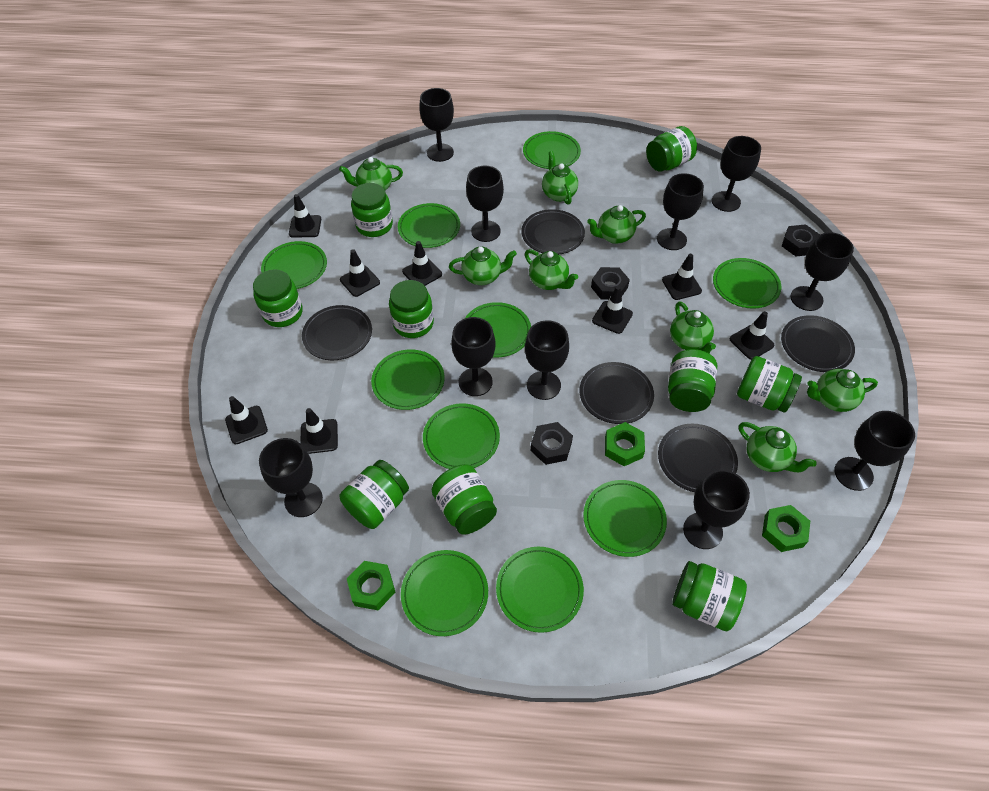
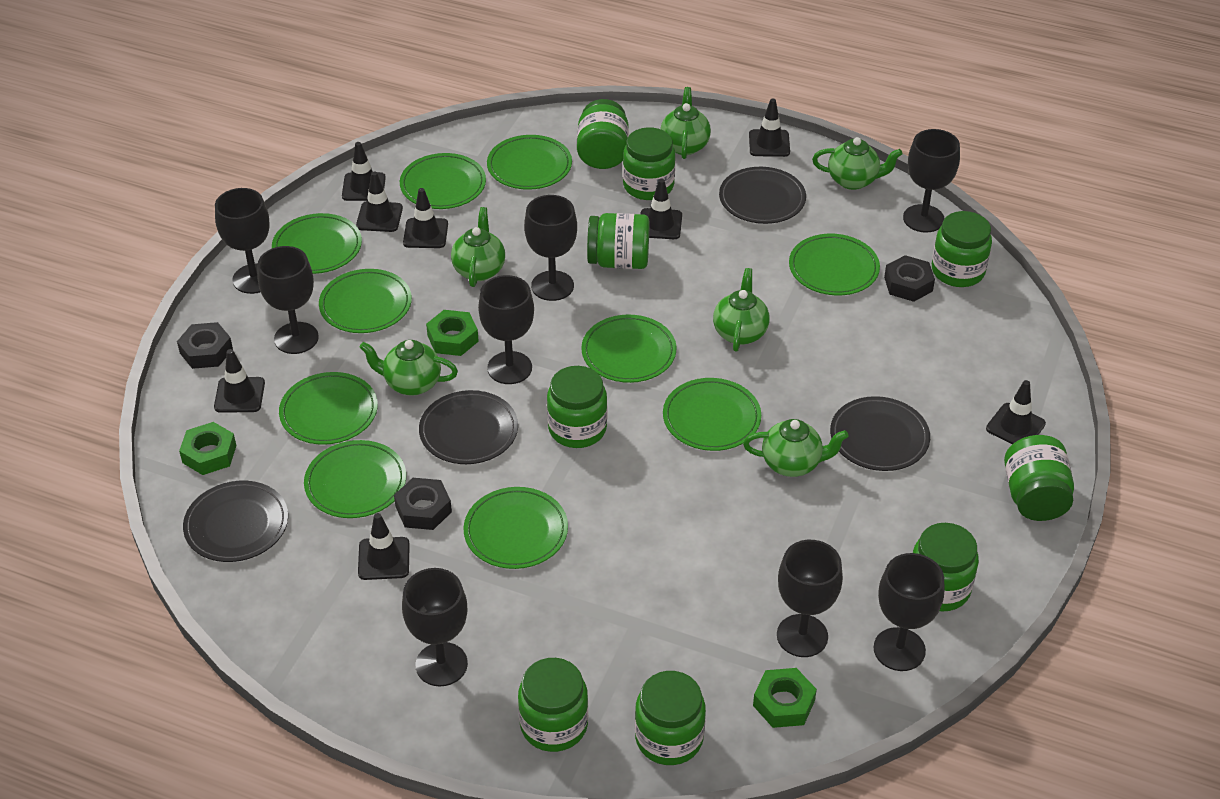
black goblet: 10 -> 8
black plate: 5 -> 4
green teapot: 8 -> 6

